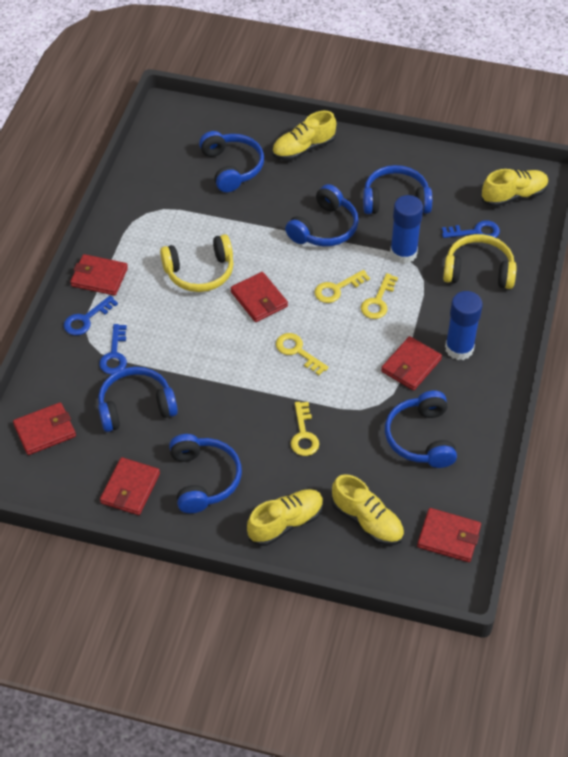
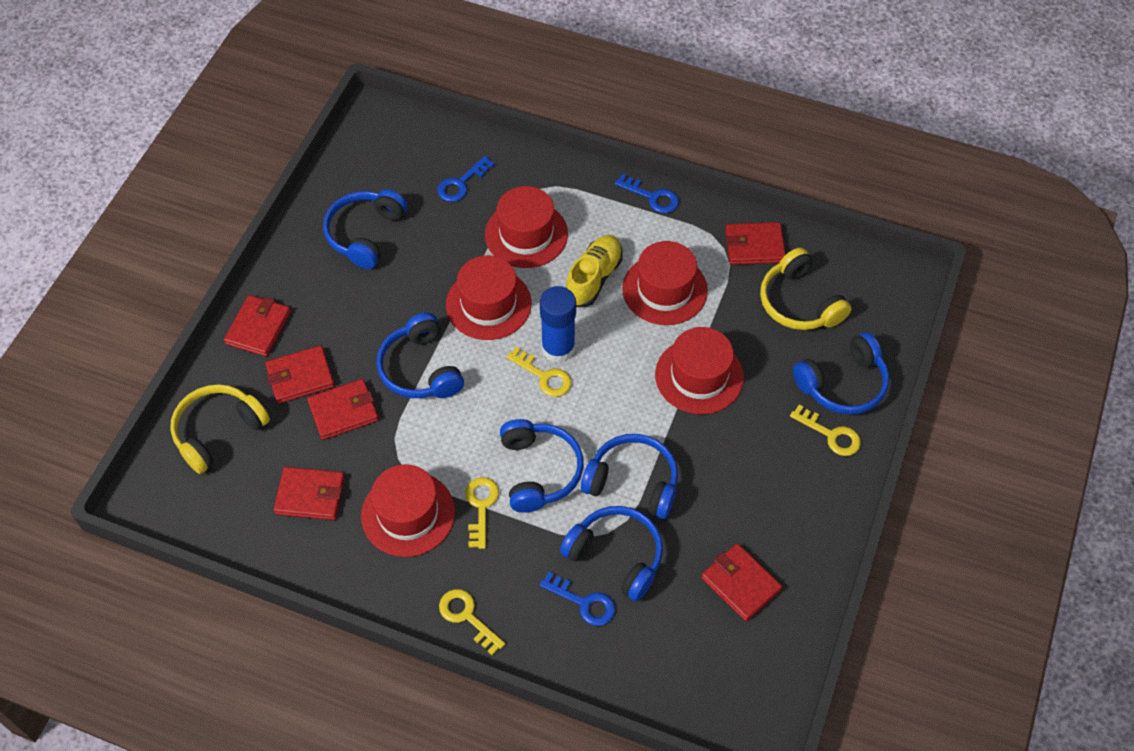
blue glue stick: 2 -> 1
red hat: 0 -> 5
yellow shoe: 4 -> 1

